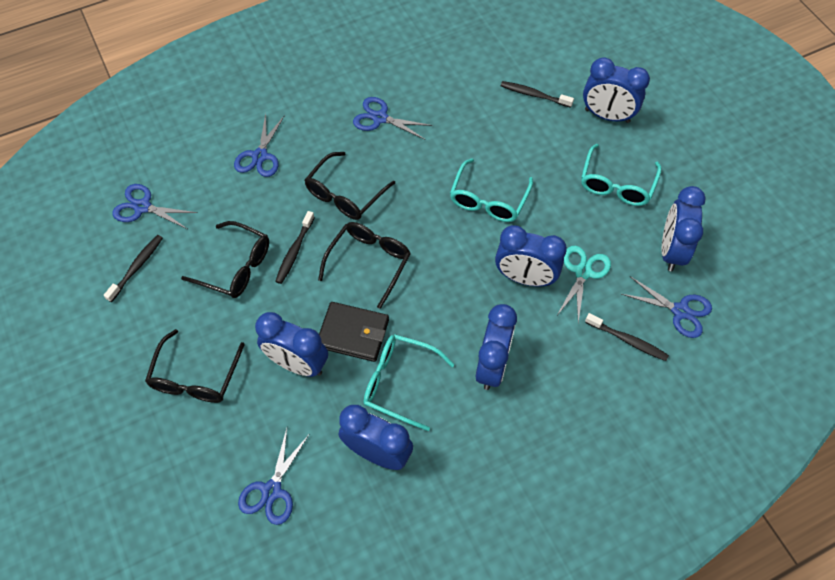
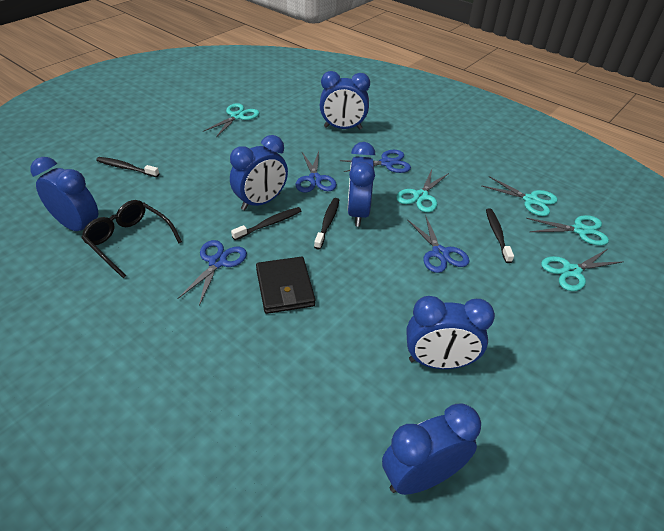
black glasses: 4 -> 1
blue scissors: 5 -> 4
turquoise glasses: 3 -> 0
turquoise scissors: 1 -> 5

